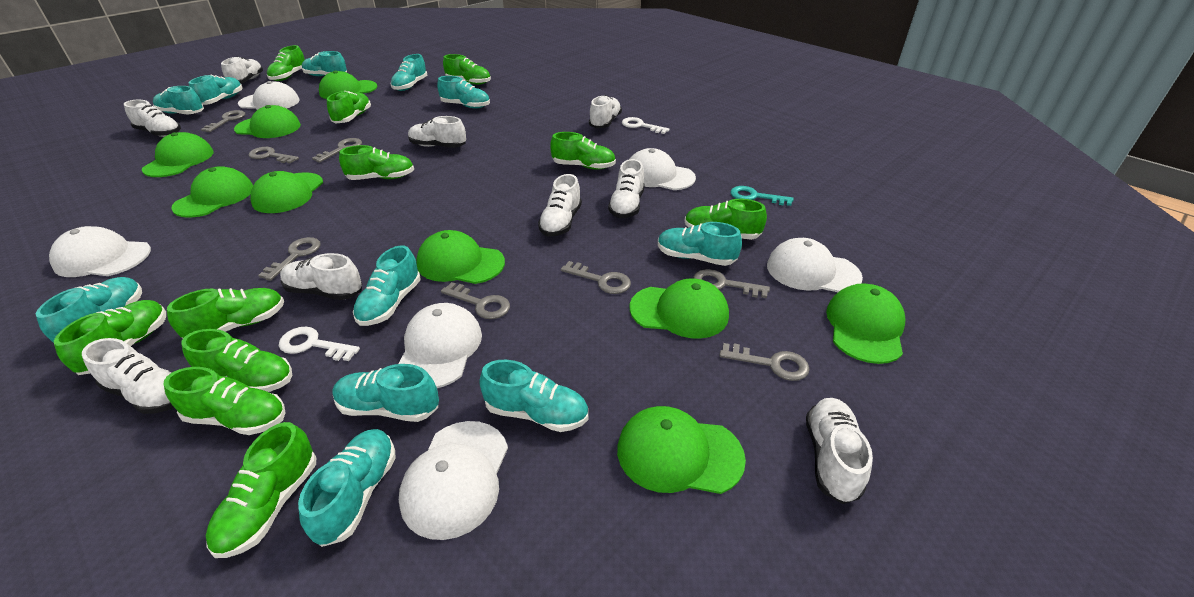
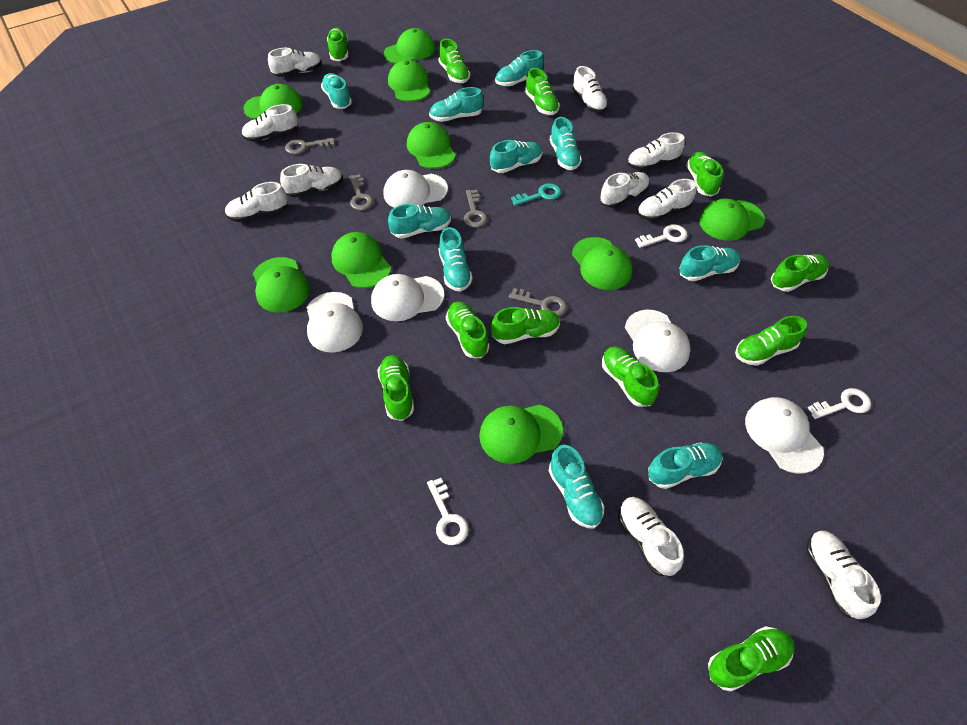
grey key: 8 -> 4
turquoise shoe: 11 -> 10
white cap: 6 -> 5
white key: 2 -> 3
white shoe: 9 -> 10

